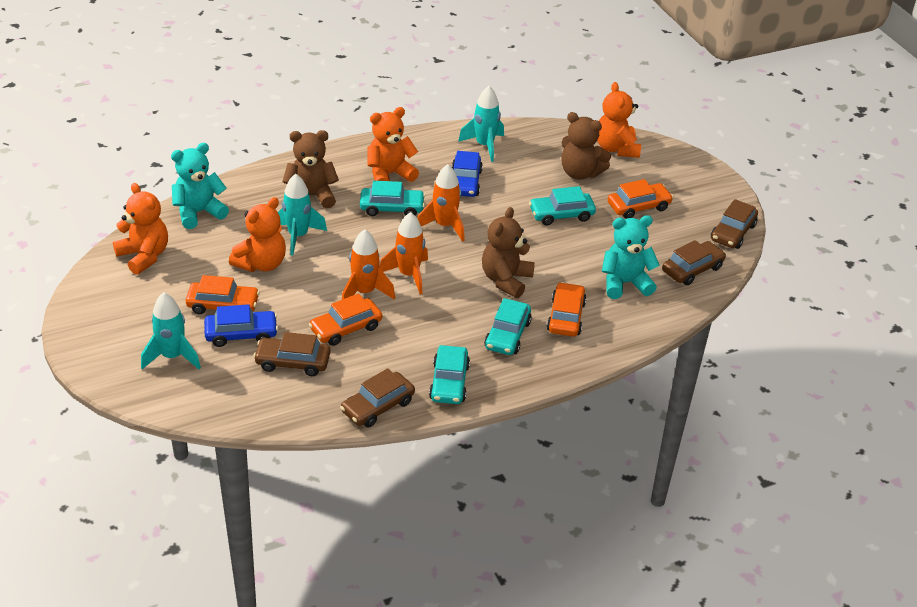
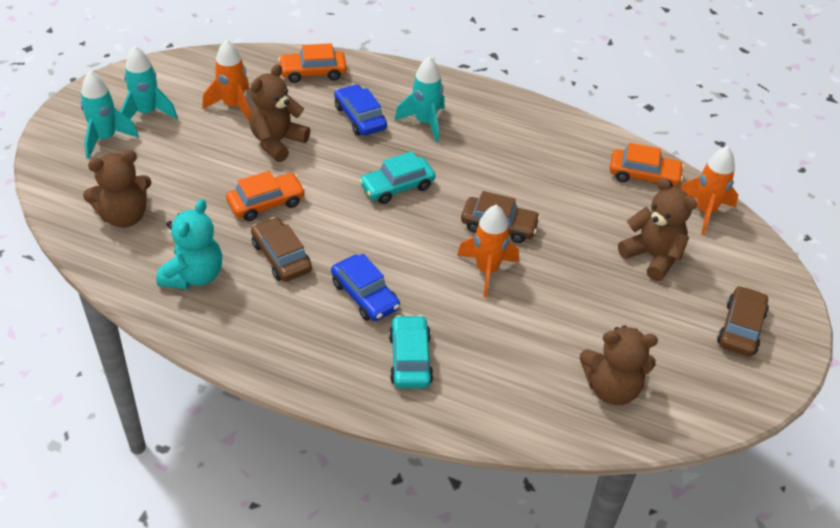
brown car: 4 -> 3
brown teddy bear: 3 -> 4
orange car: 4 -> 3
orange teddy bear: 4 -> 0
turquoise car: 4 -> 2
turquoise teddy bear: 2 -> 1

